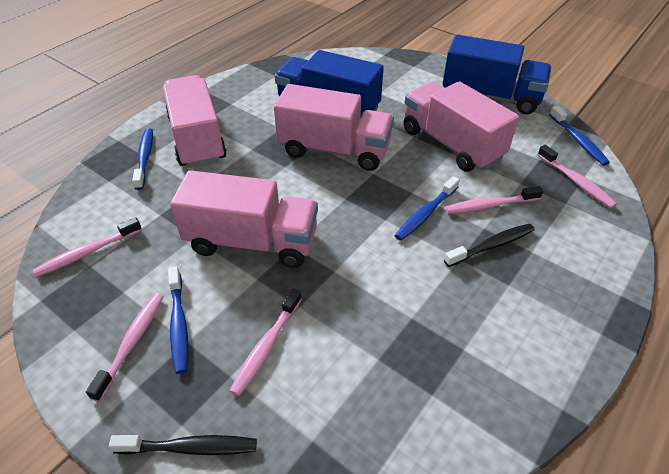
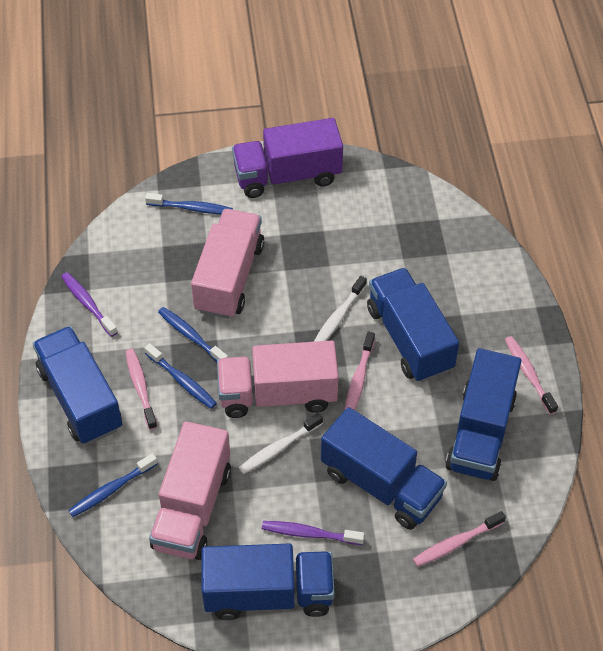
black toothbrush: 2 -> 0
blue truck: 2 -> 5
pink toothbrush: 5 -> 4
pink truck: 4 -> 3
purple toothbrush: 0 -> 2
purple truck: 0 -> 1
white toothbrush: 0 -> 2

